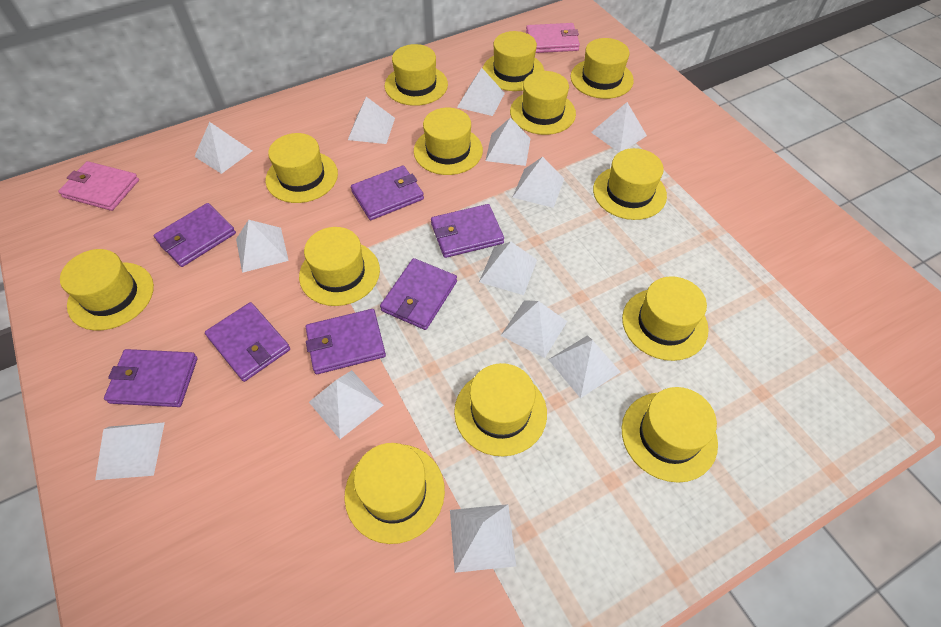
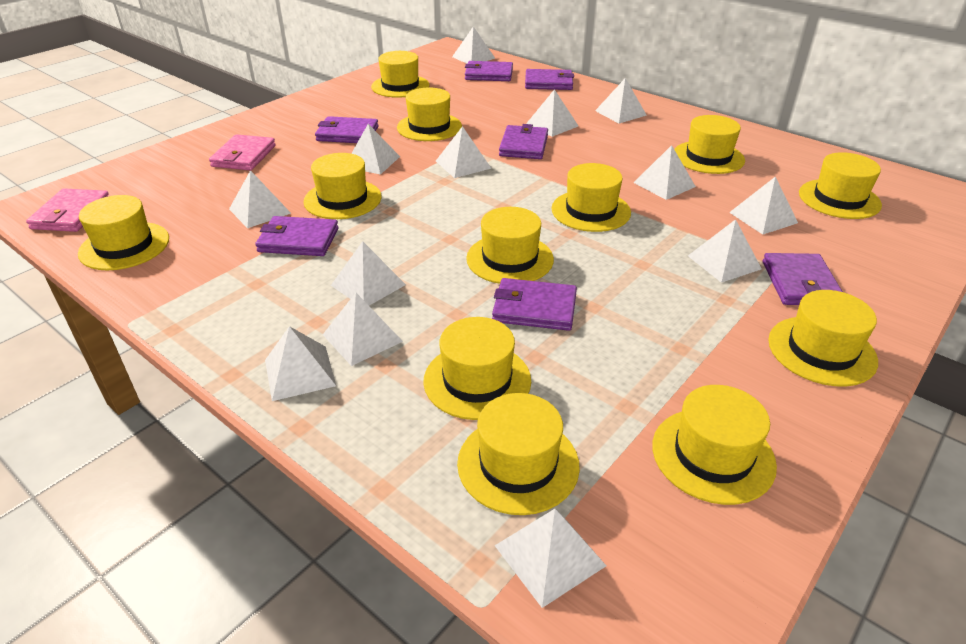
yellow hat: 13 -> 12

